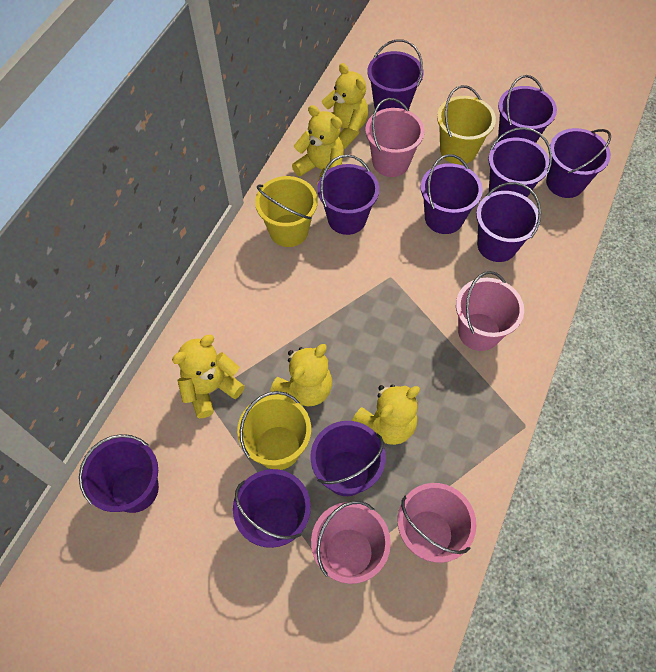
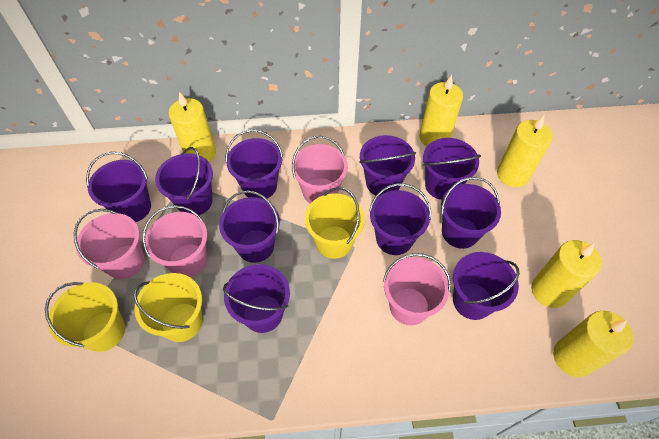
yellow candle: 0 -> 5
yellow teddy bear: 5 -> 0

